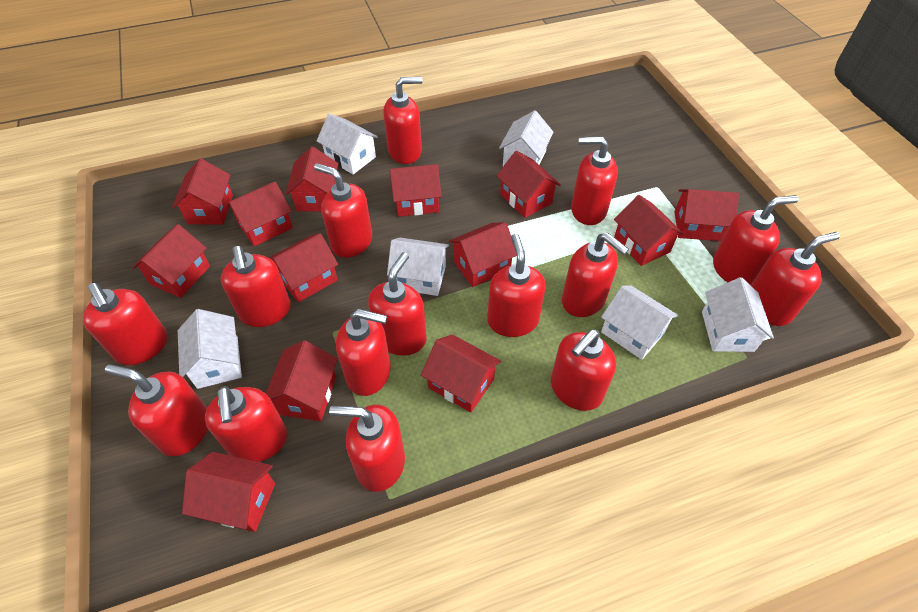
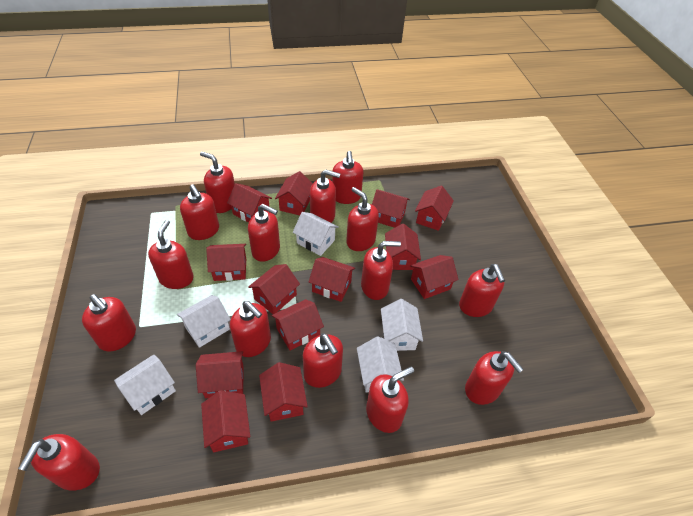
white house: 6 -> 5

